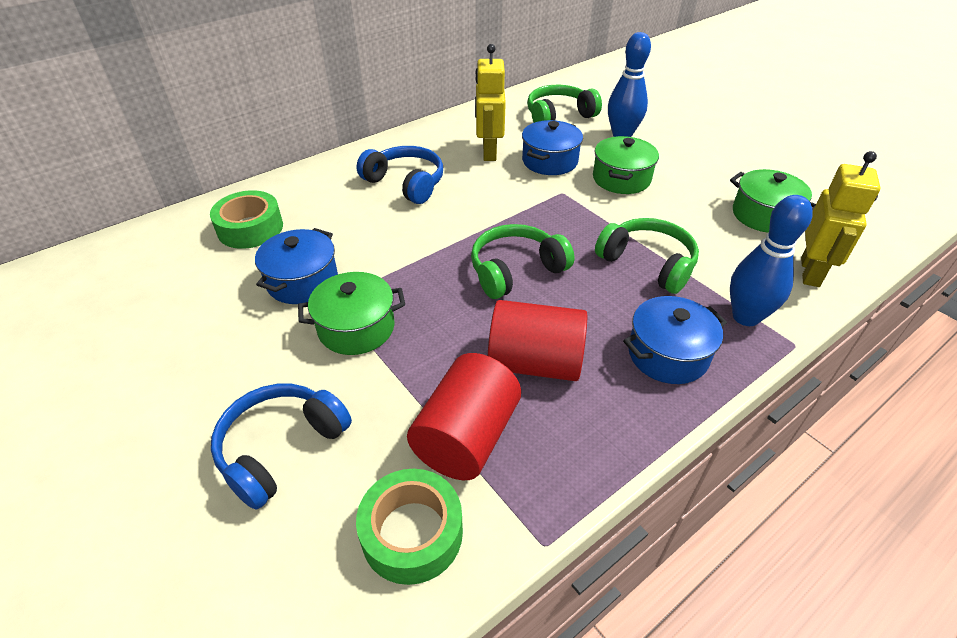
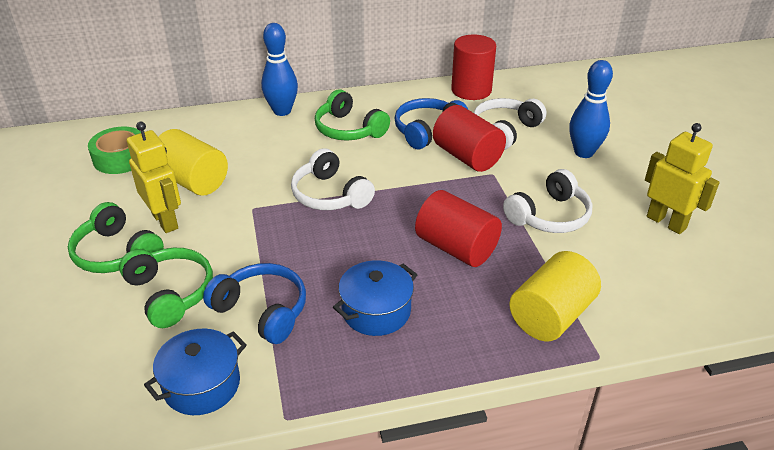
blue pot: 3 -> 2
green pot: 3 -> 0
green tape: 2 -> 1
red cylinder: 2 -> 3
white headphones: 0 -> 3
yellow cylinder: 0 -> 2

